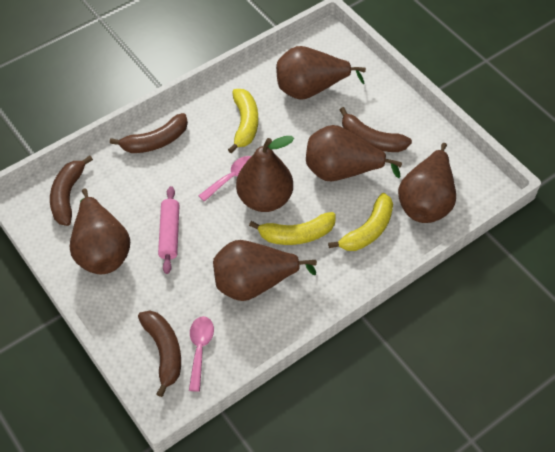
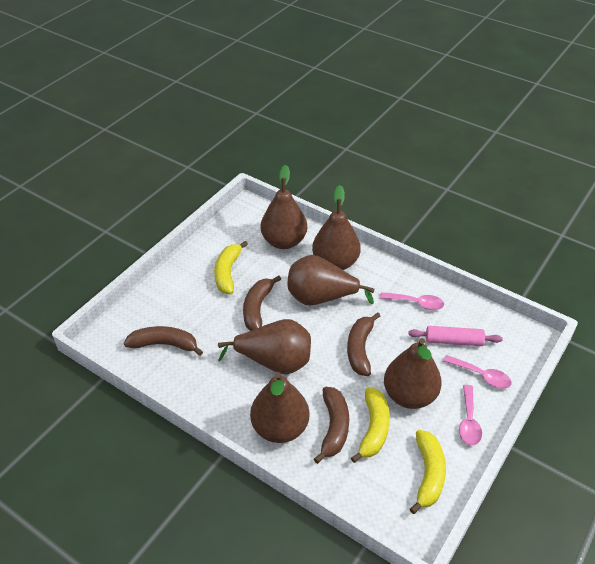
pink spoon: 2 -> 3

